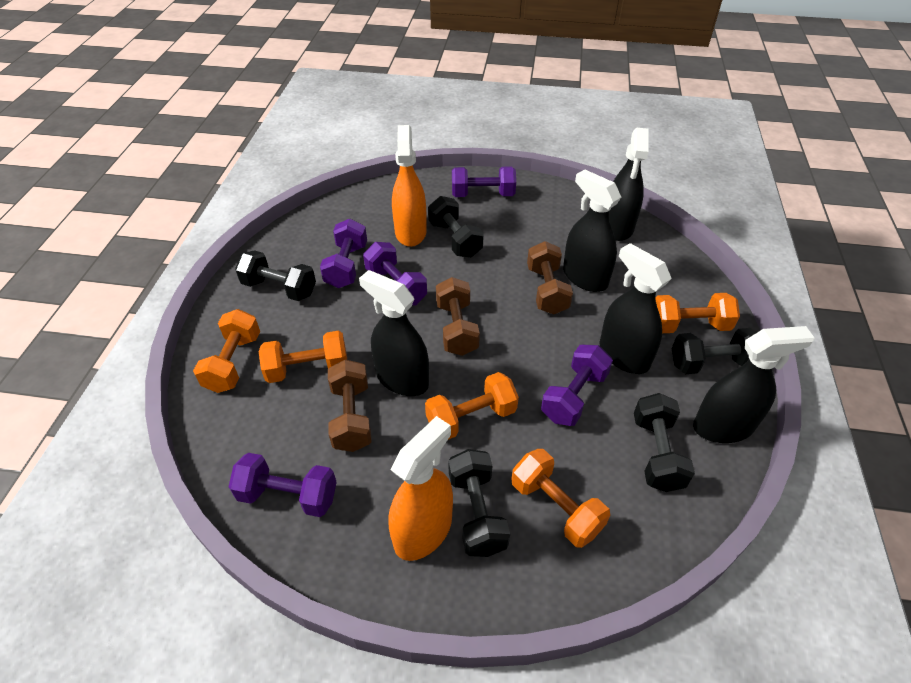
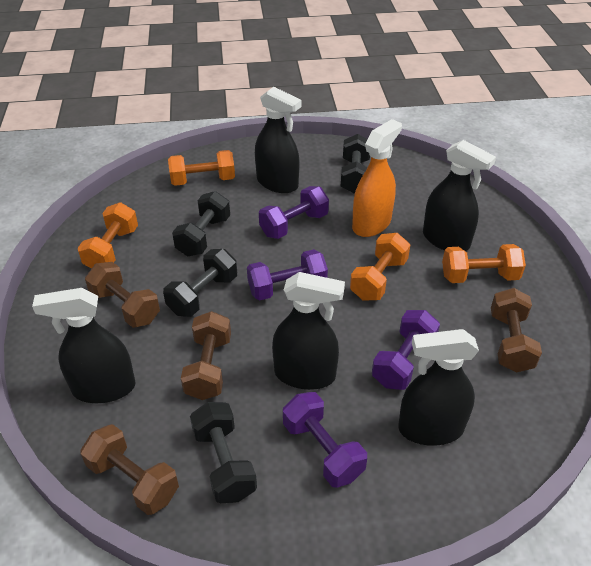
black dumbbell: 5 -> 4
brown dumbbell: 3 -> 4
orange dumbbell: 5 -> 4
orange spray bottle: 2 -> 1
purple dumbbell: 5 -> 4

